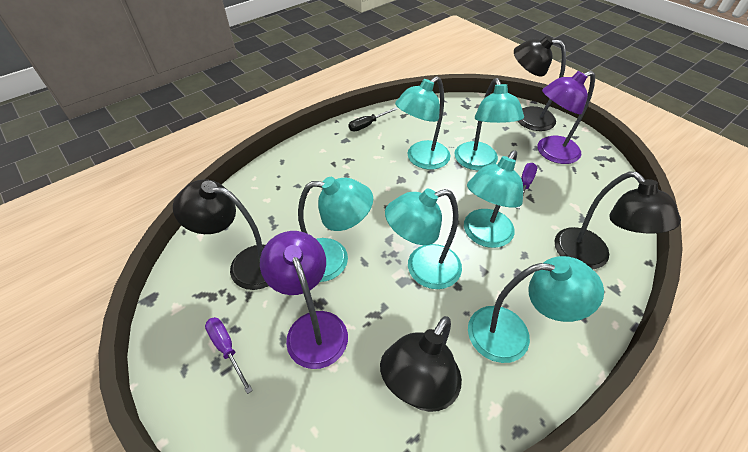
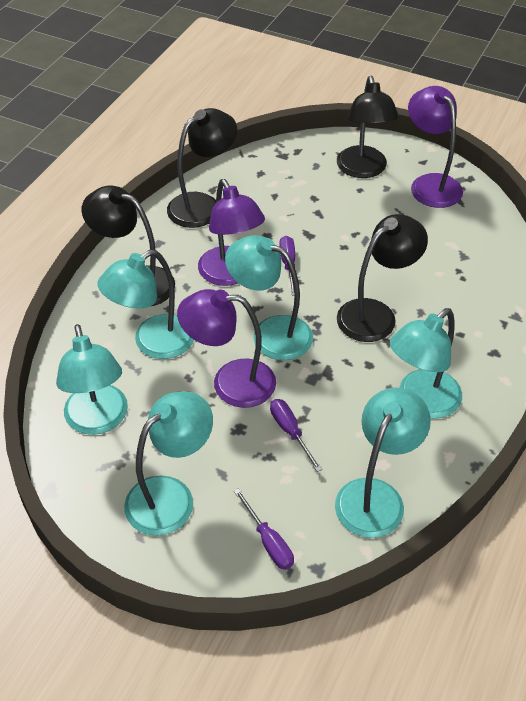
black screwdriver: 1 -> 0
purple lamp: 2 -> 3
purple screwdriver: 2 -> 3

